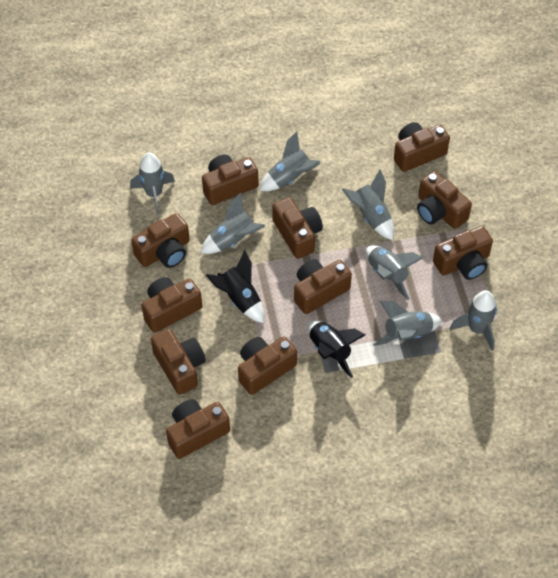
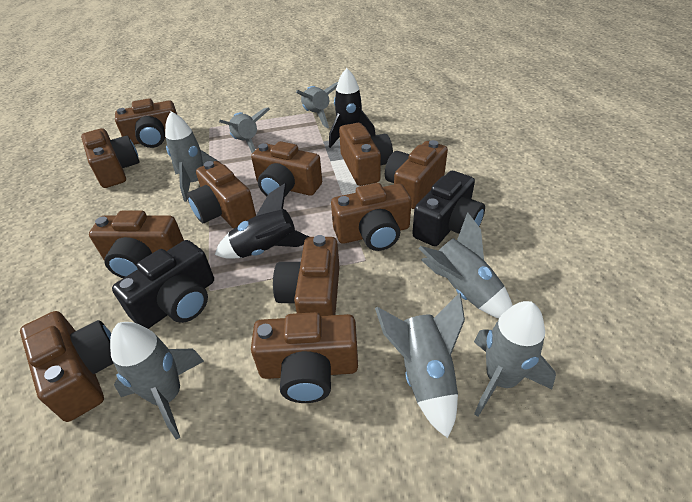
black camera: 0 -> 2

